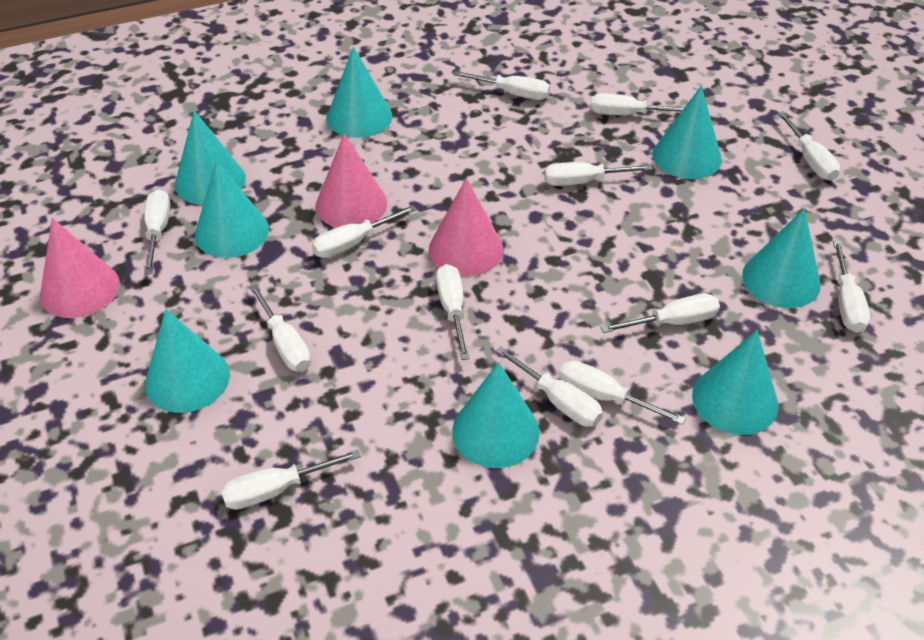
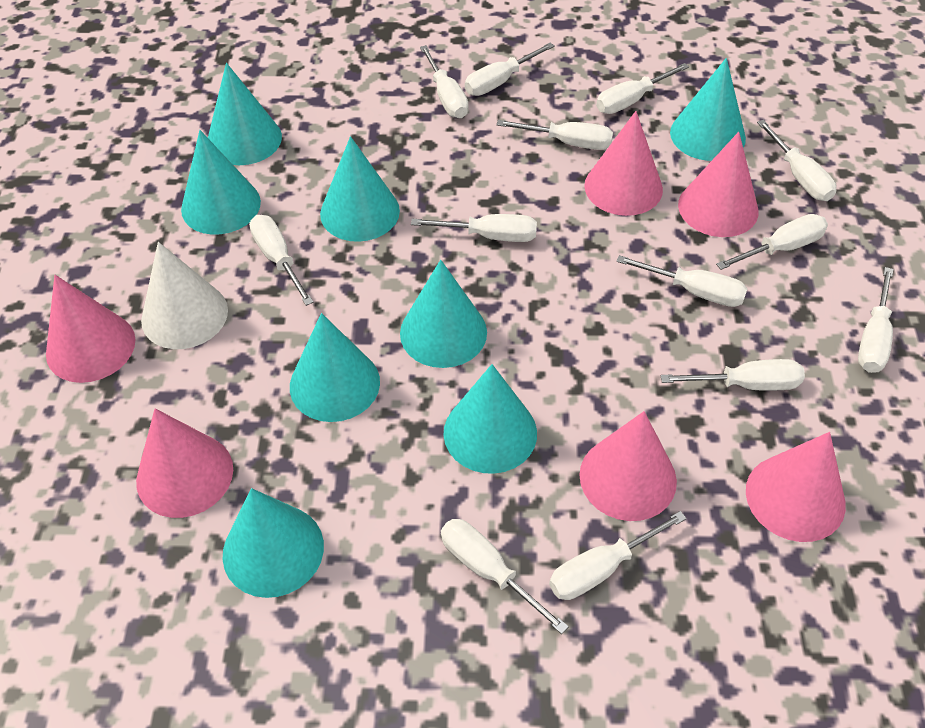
pink cone: 3 -> 6
white cone: 0 -> 1

